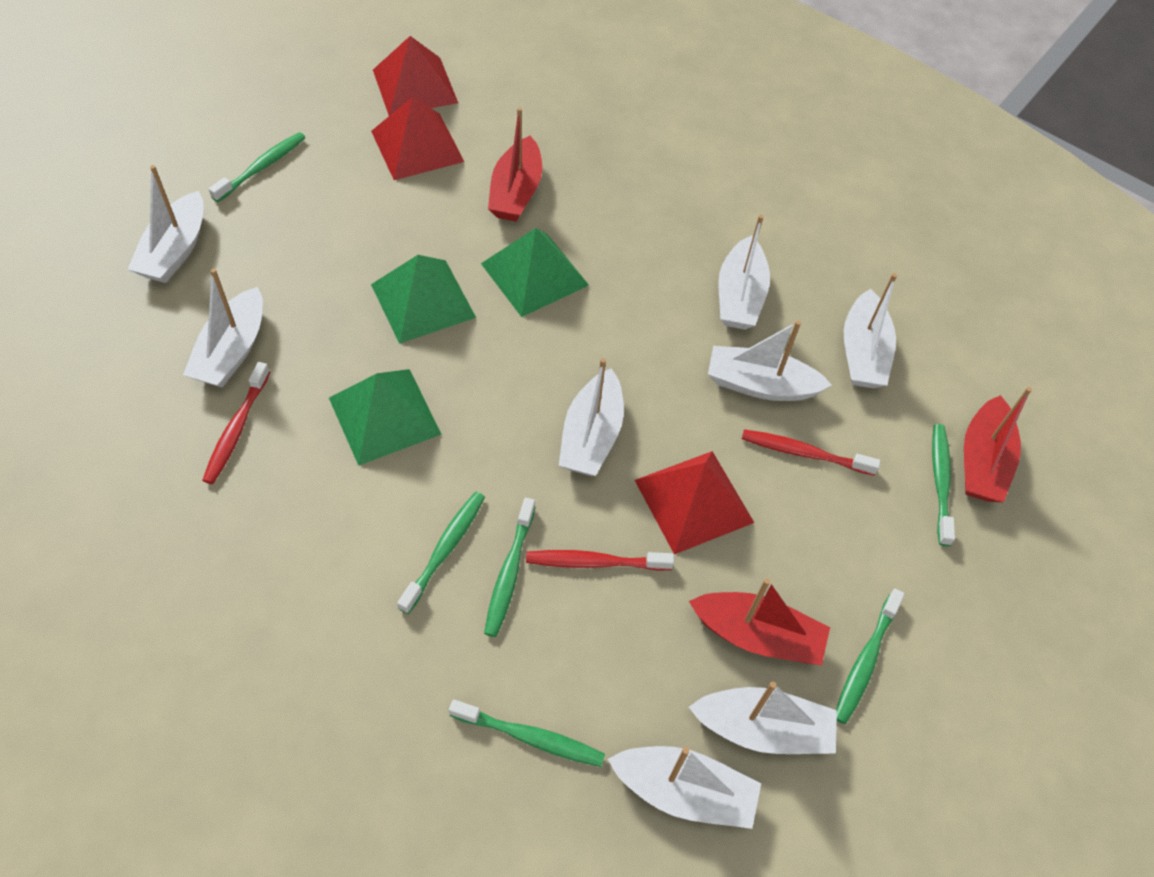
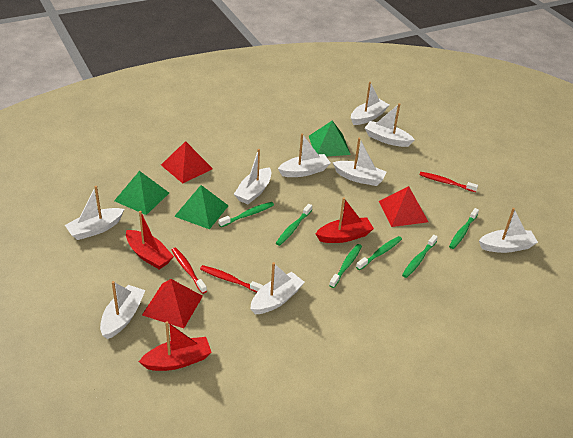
white boat: 8 -> 9

